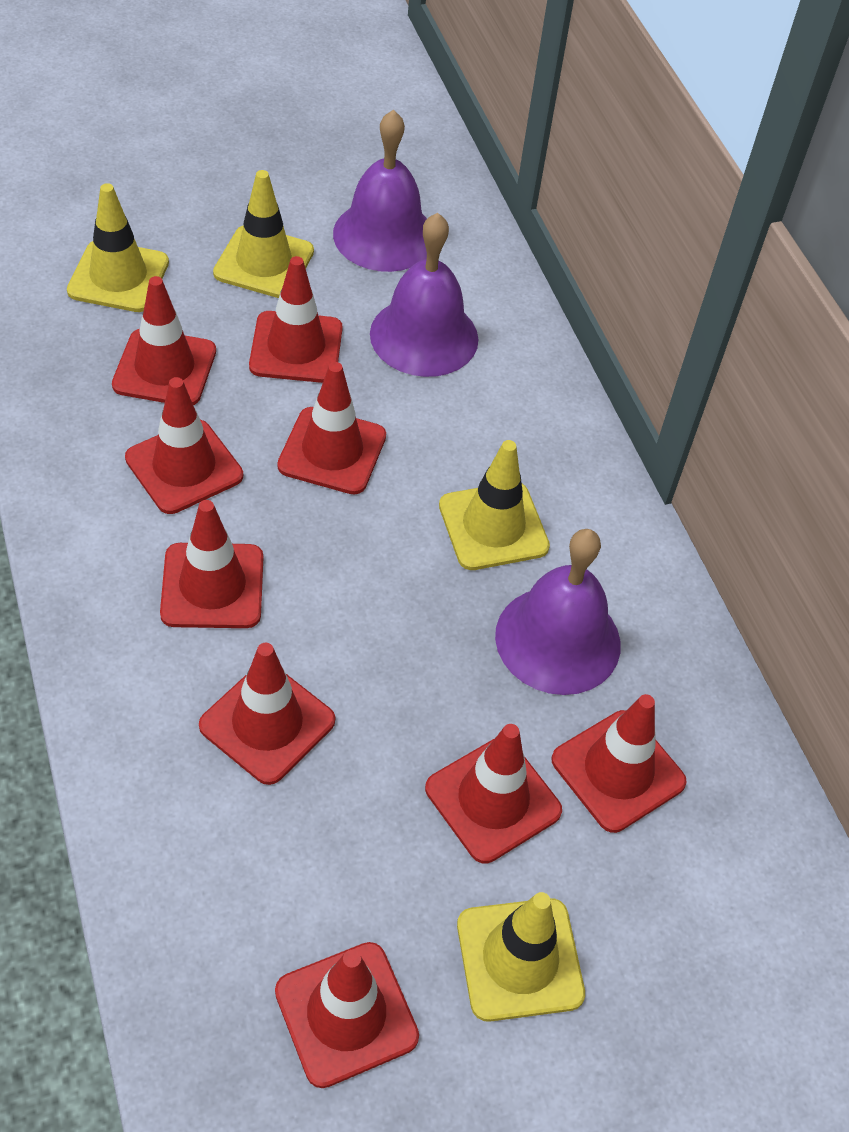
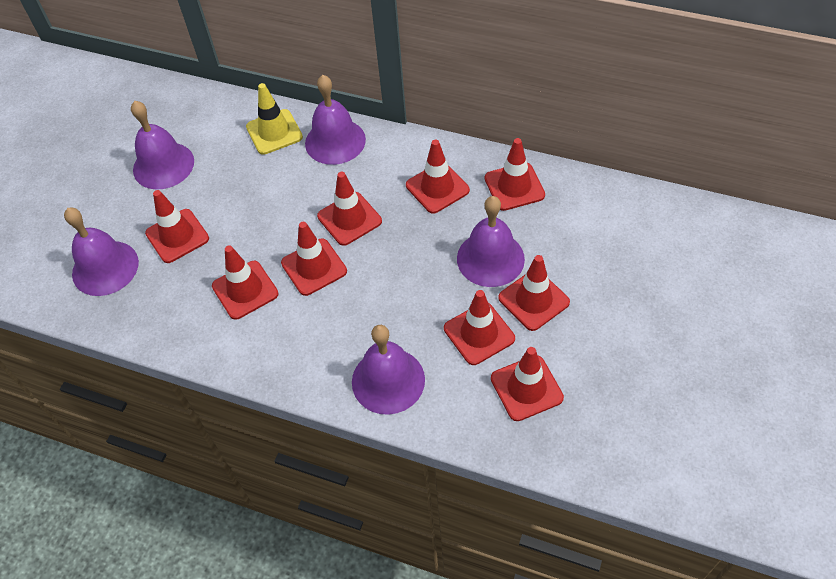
purple bell: 3 -> 5
yellow traffic cone: 4 -> 1

